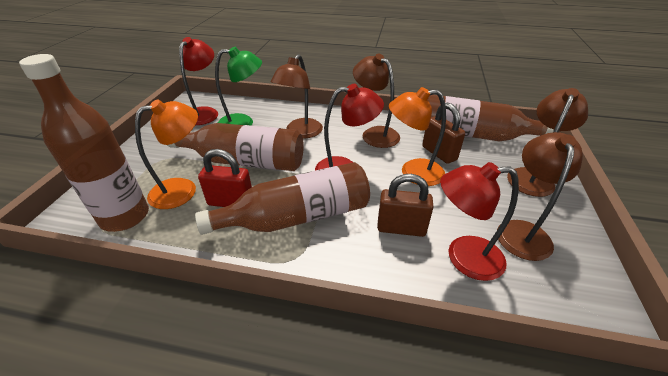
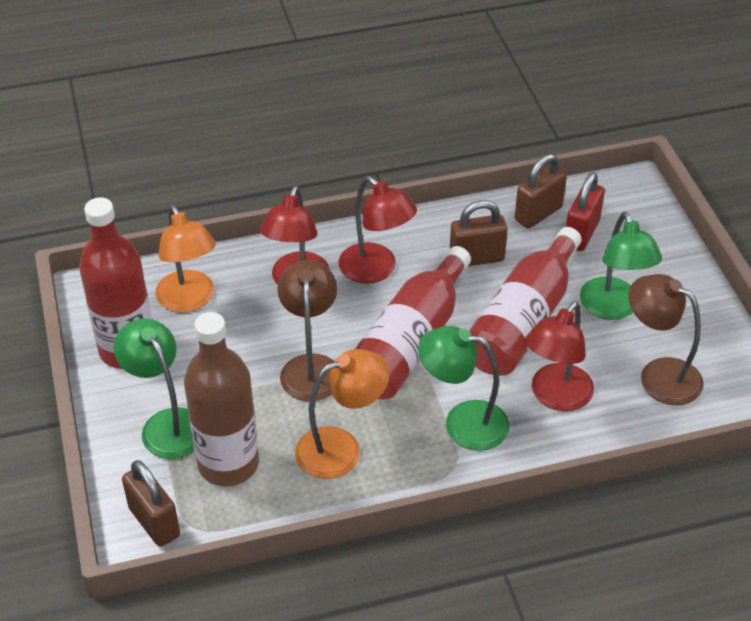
brown bottle: 4 -> 1
brown lamp: 4 -> 2
brown padlock: 2 -> 3
green lamp: 1 -> 3
red bottle: 0 -> 3

